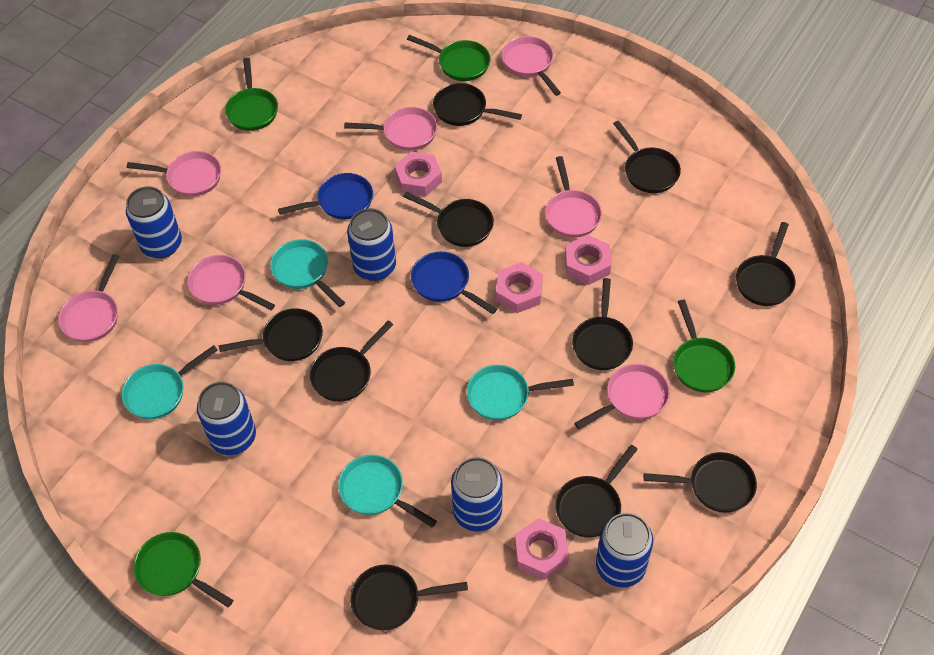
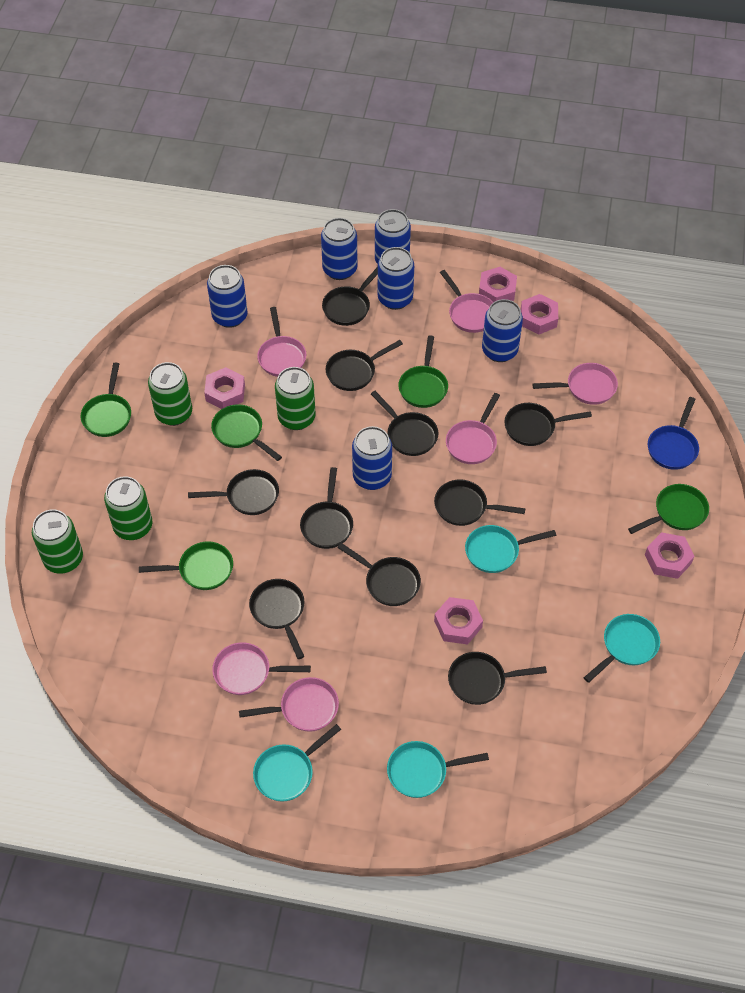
blue can: 5 -> 6
blue pan: 2 -> 1
green can: 0 -> 4
green pan: 4 -> 5
pink nut: 4 -> 5
pink pan: 7 -> 6

